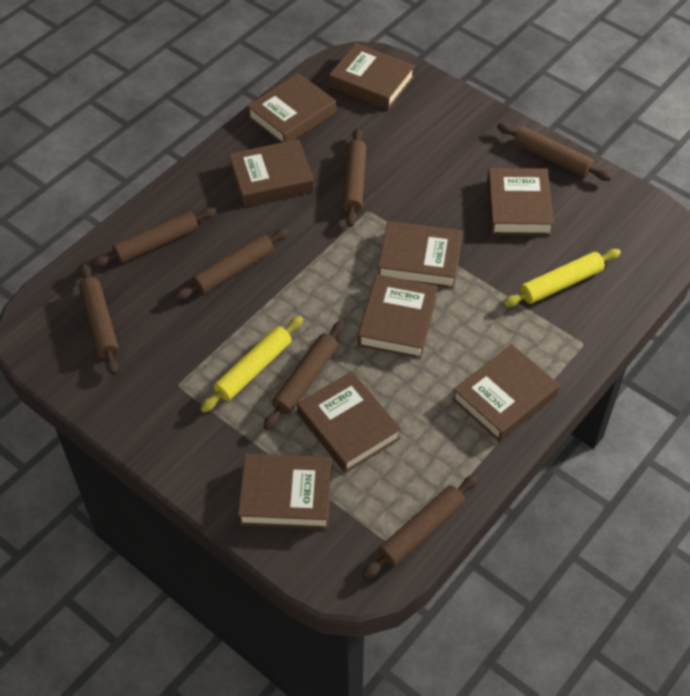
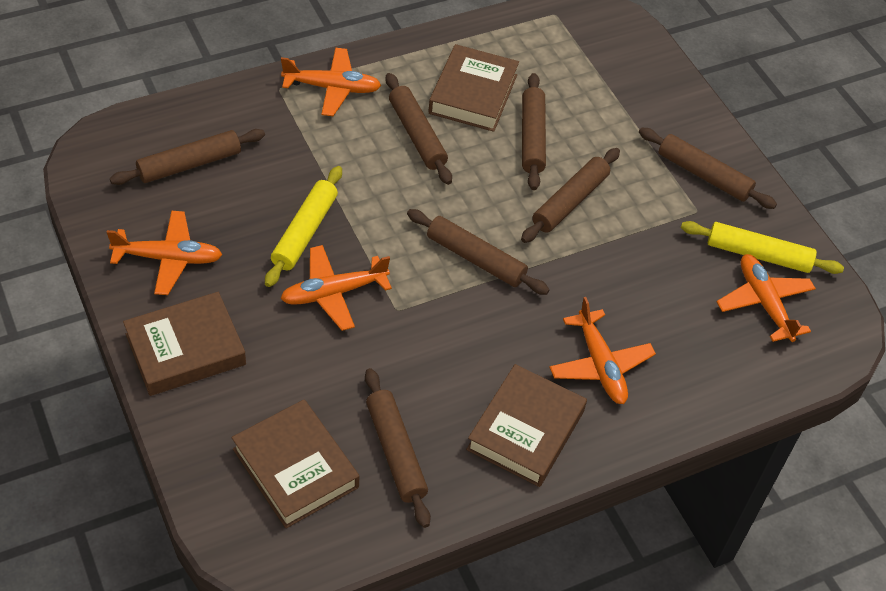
brown book: 9 -> 4
orange plane: 0 -> 5

